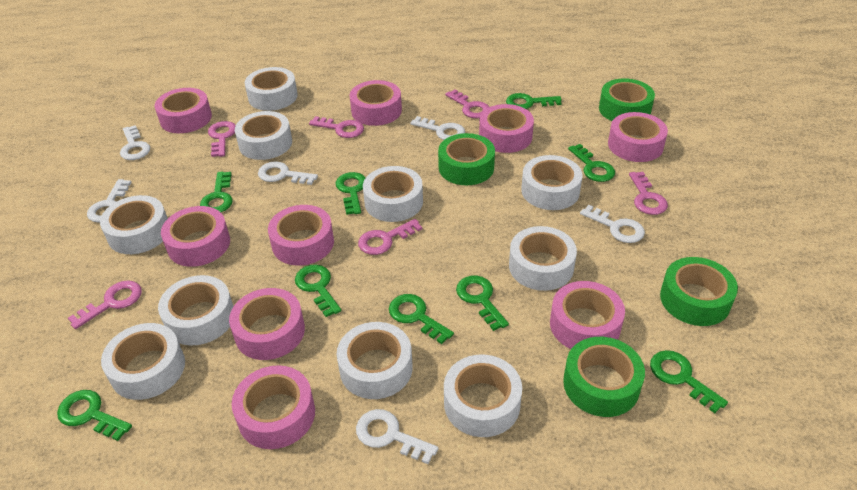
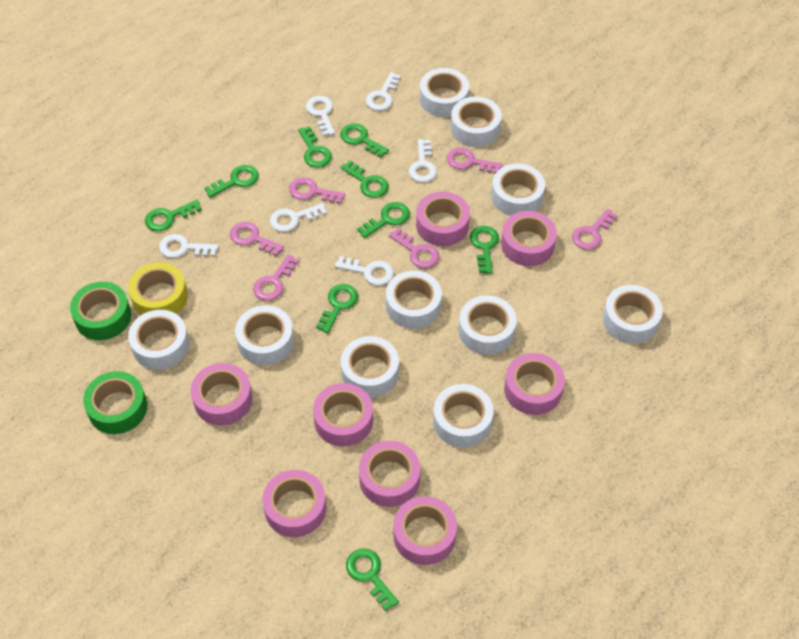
green tape: 4 -> 2
pink tape: 9 -> 8
yellow tape: 0 -> 1

